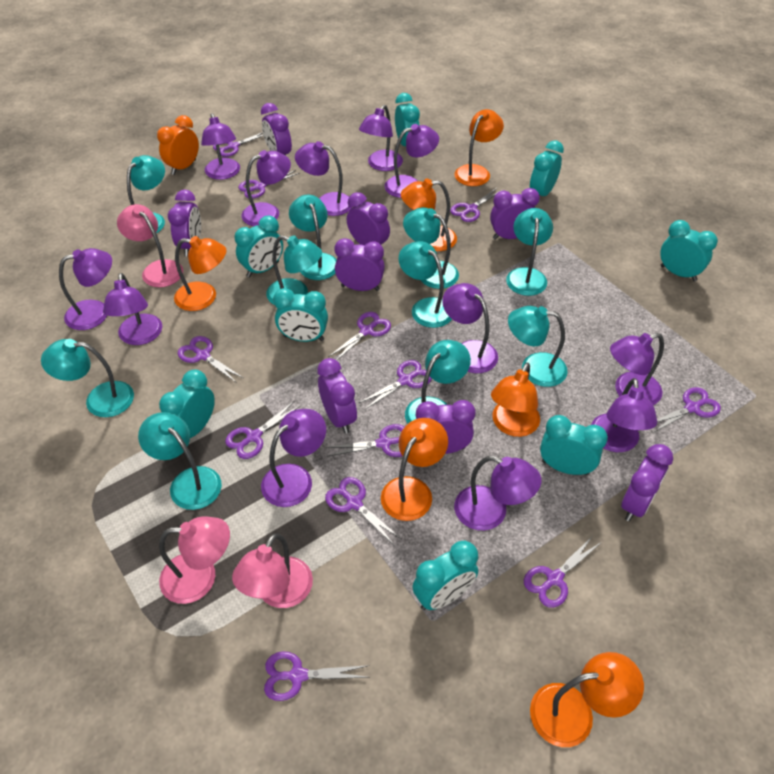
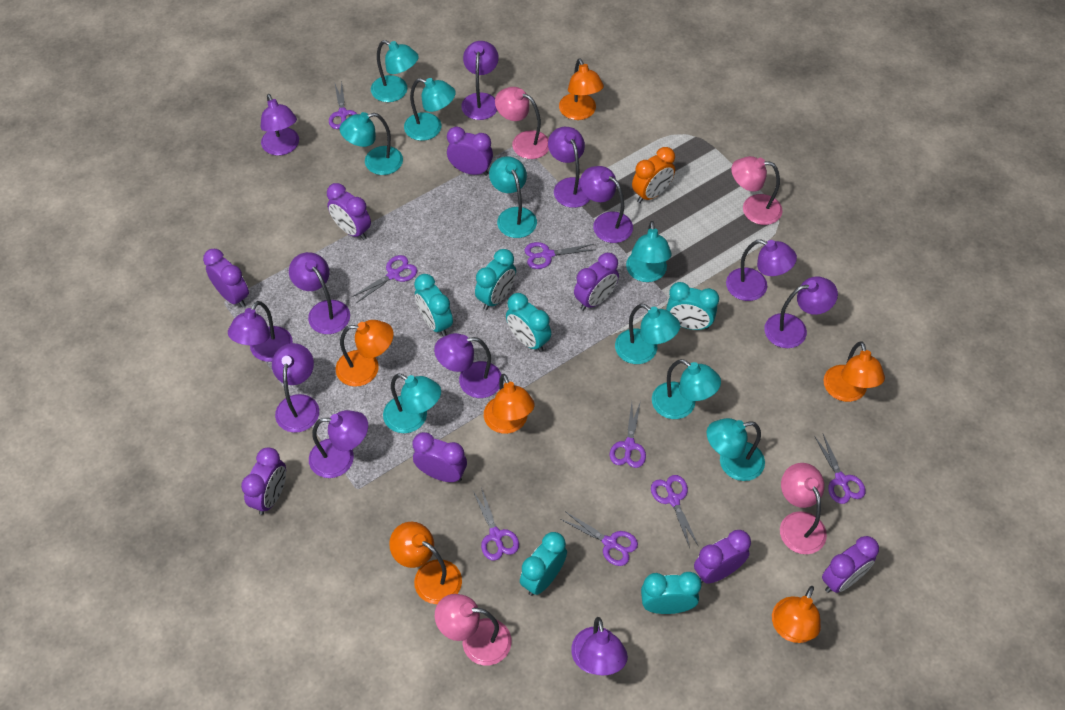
pink lamp: 3 -> 4
purple scissors: 12 -> 8
turquoise clock: 8 -> 6
turquoise lamp: 10 -> 9

